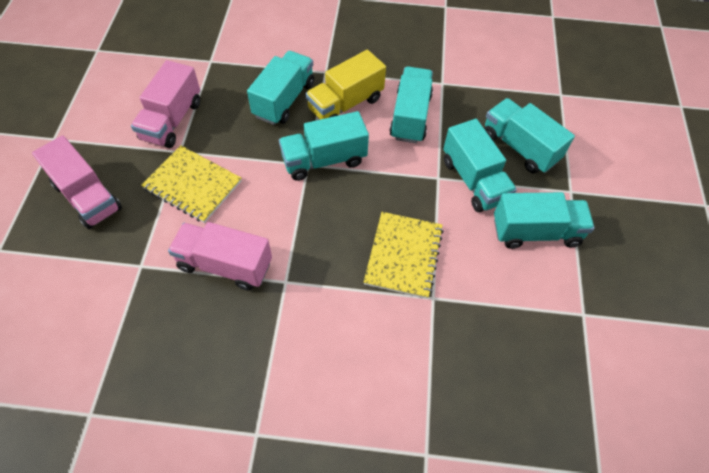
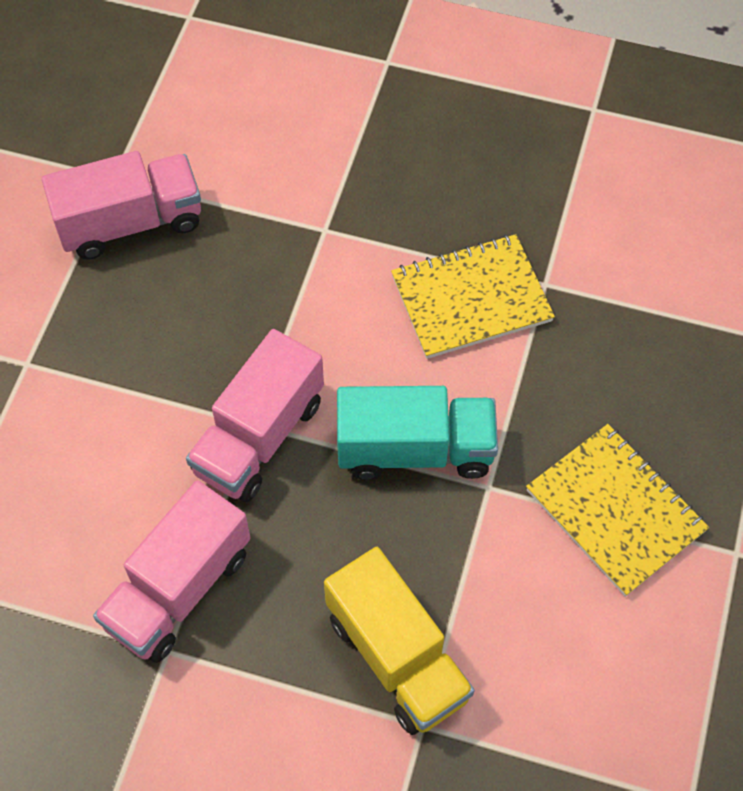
turquoise truck: 6 -> 1

